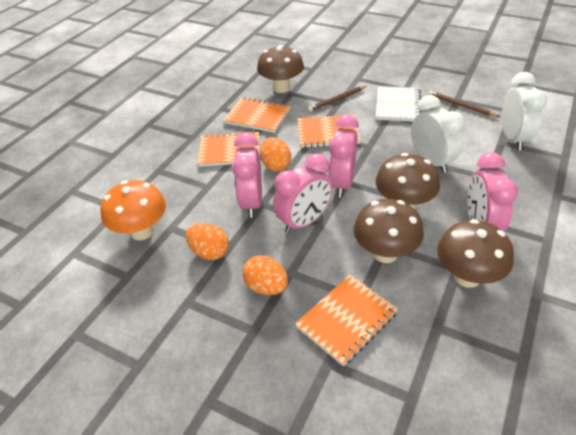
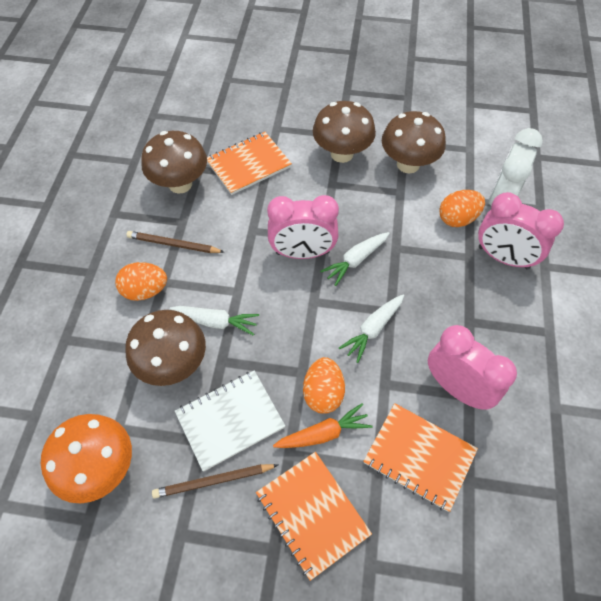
orange carrot: 0 -> 1
orange notebook: 4 -> 3
pink clock: 4 -> 3
white carrot: 0 -> 3
white clock: 2 -> 1

